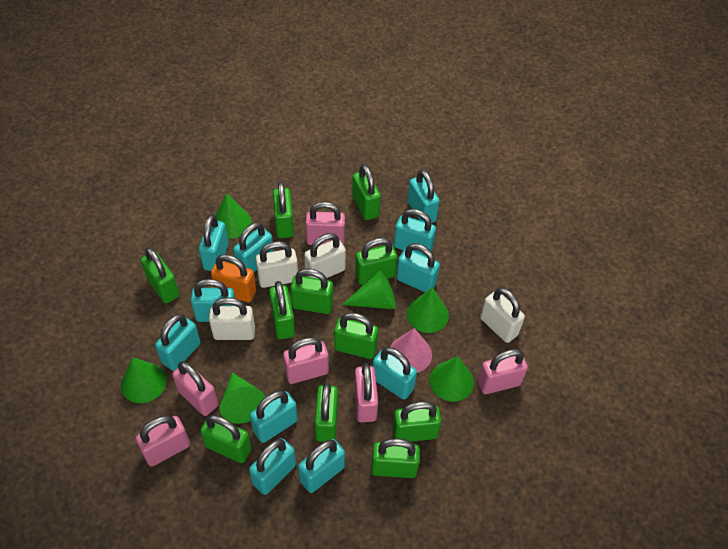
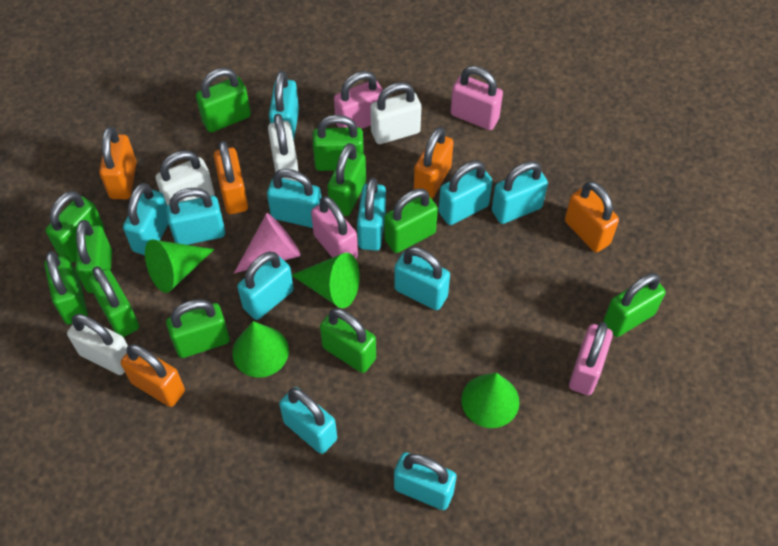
green cone: 6 -> 4
orange padlock: 1 -> 5
pink padlock: 6 -> 4

